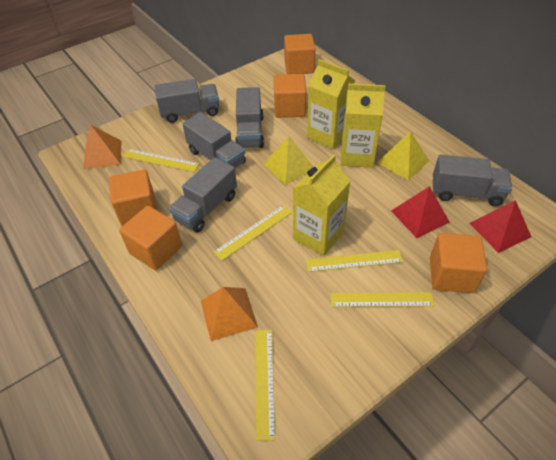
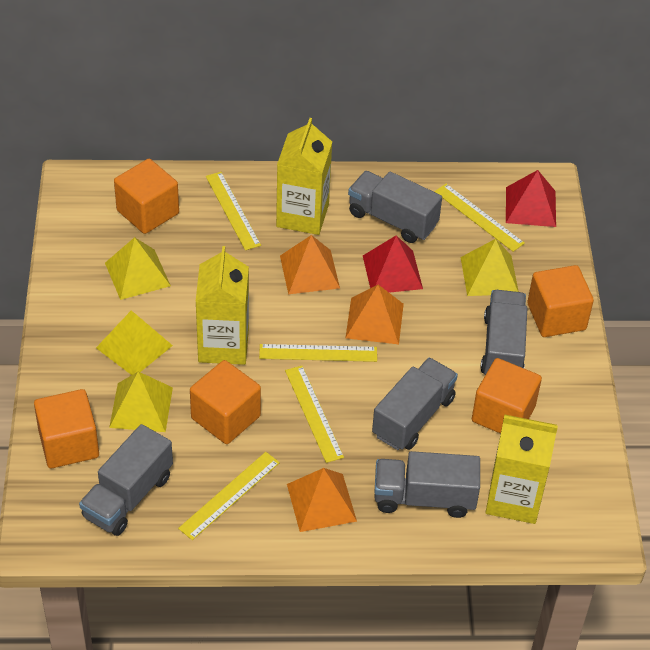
orange pyramid: 2 -> 3
yellow pyramid: 2 -> 4

